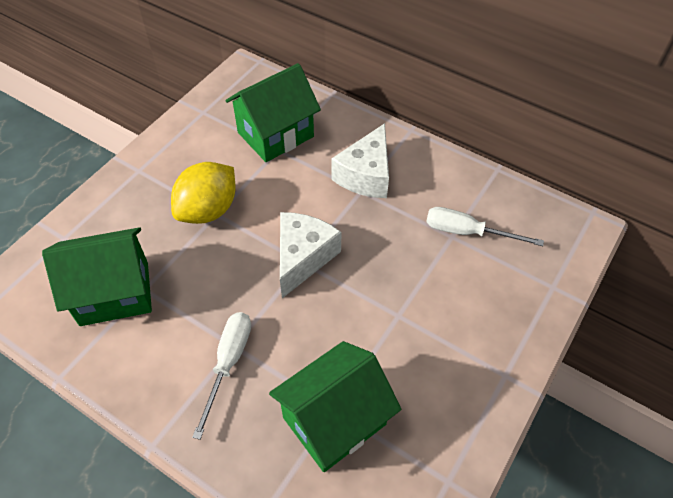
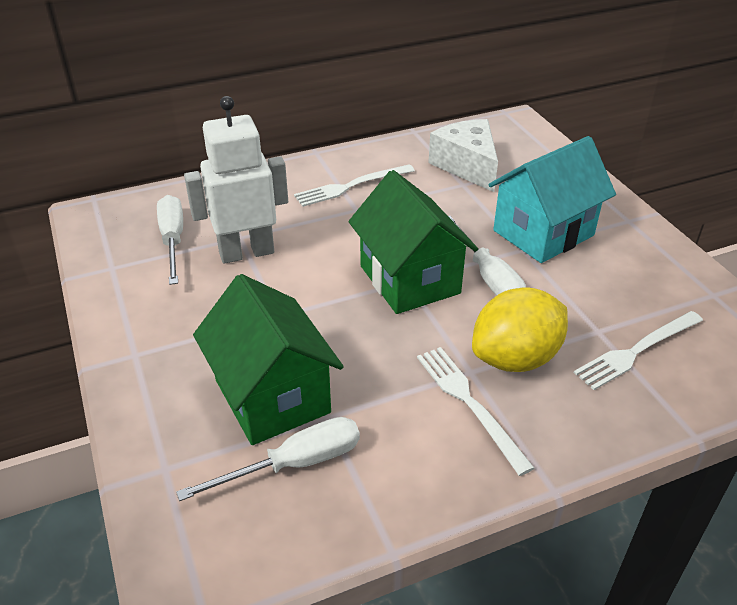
green house: 3 -> 2
turquoise house: 0 -> 1
white cheese: 2 -> 1
white fork: 0 -> 3
white robot: 0 -> 1
white screwdriver: 2 -> 3

